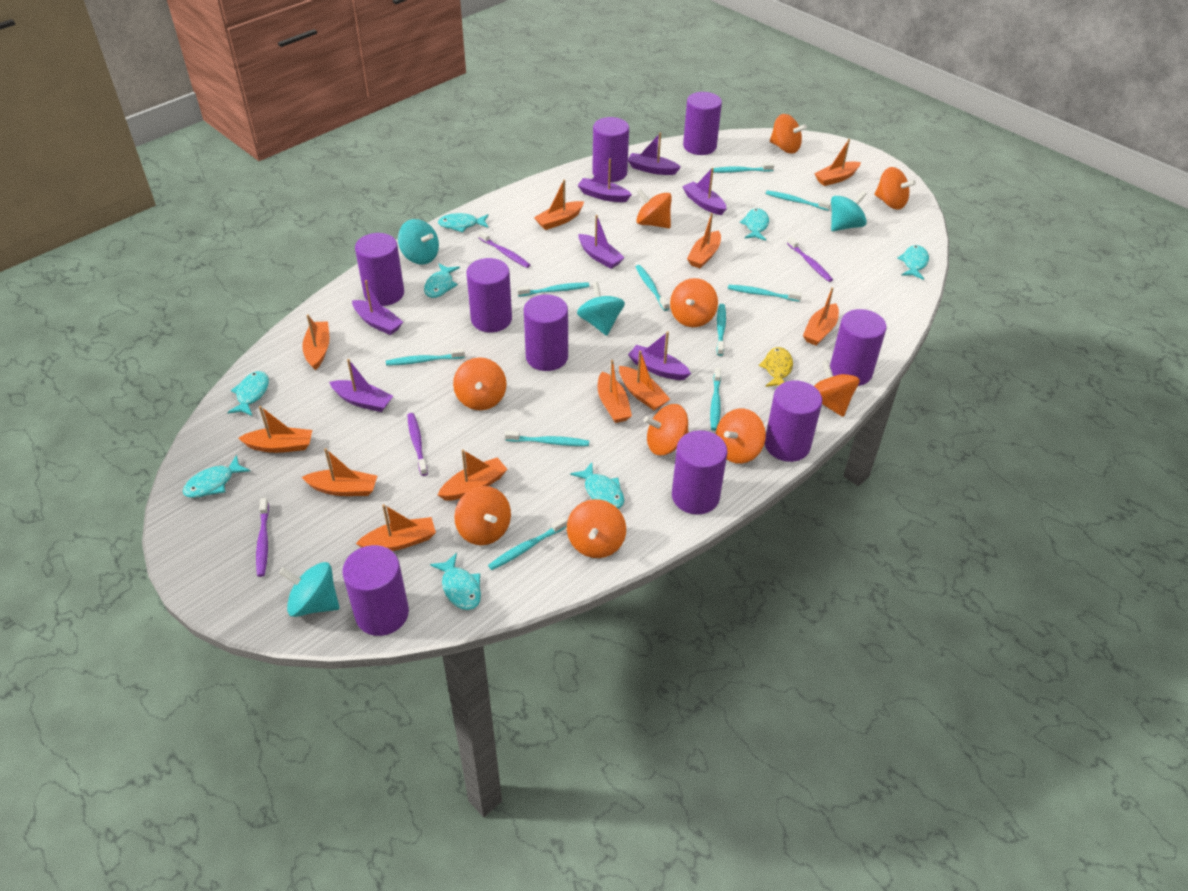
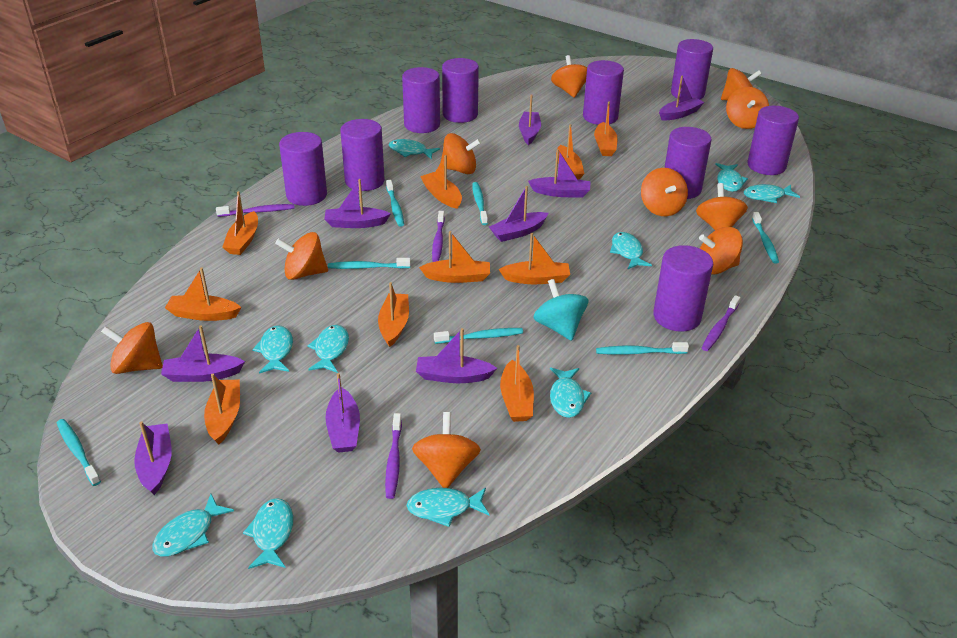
orange boat: 11 -> 10
purple boat: 7 -> 9
turquoise fish: 8 -> 10
turquoise spinning top: 4 -> 1
turquoise toothbrush: 10 -> 7
yellow fish: 1 -> 0

